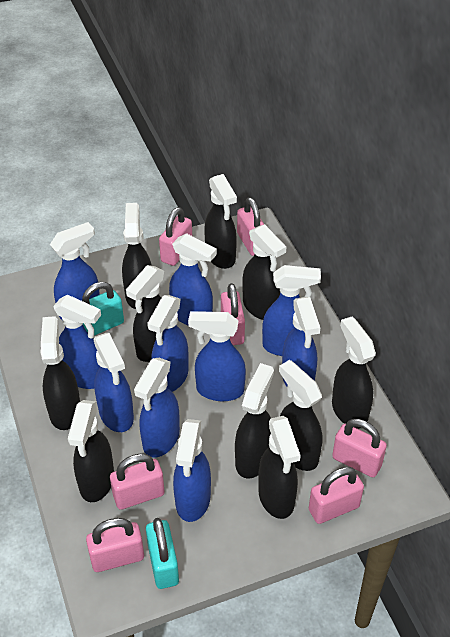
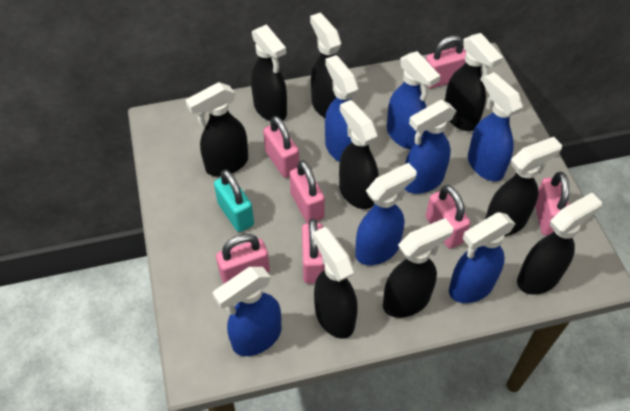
black spray bottle: 10 -> 9
blue spray bottle: 10 -> 7
turquoise padlock: 2 -> 1

